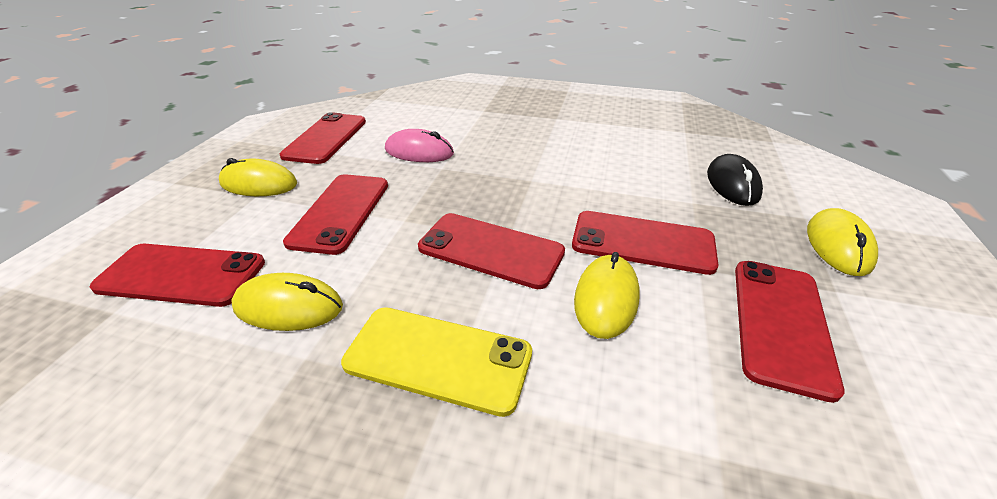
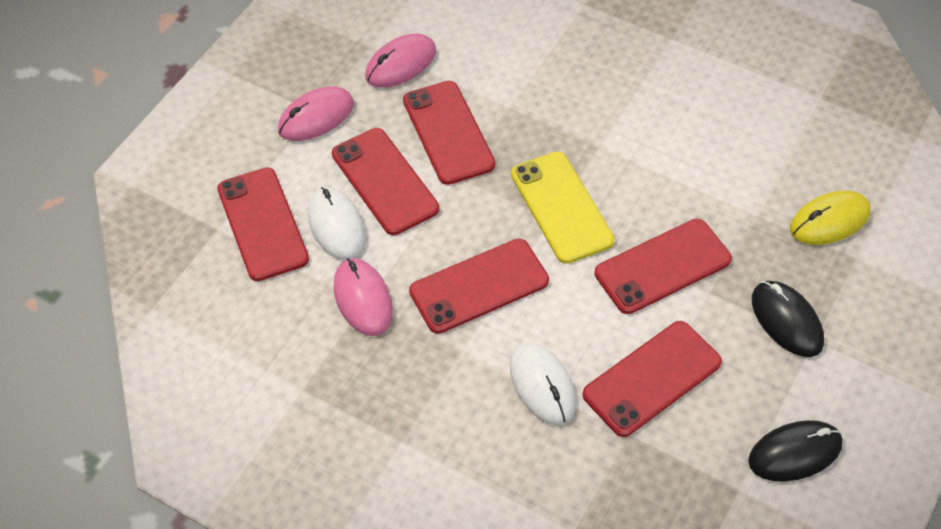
black mouse: 1 -> 2
pink mouse: 1 -> 3
white mouse: 0 -> 2
yellow mouse: 4 -> 1

